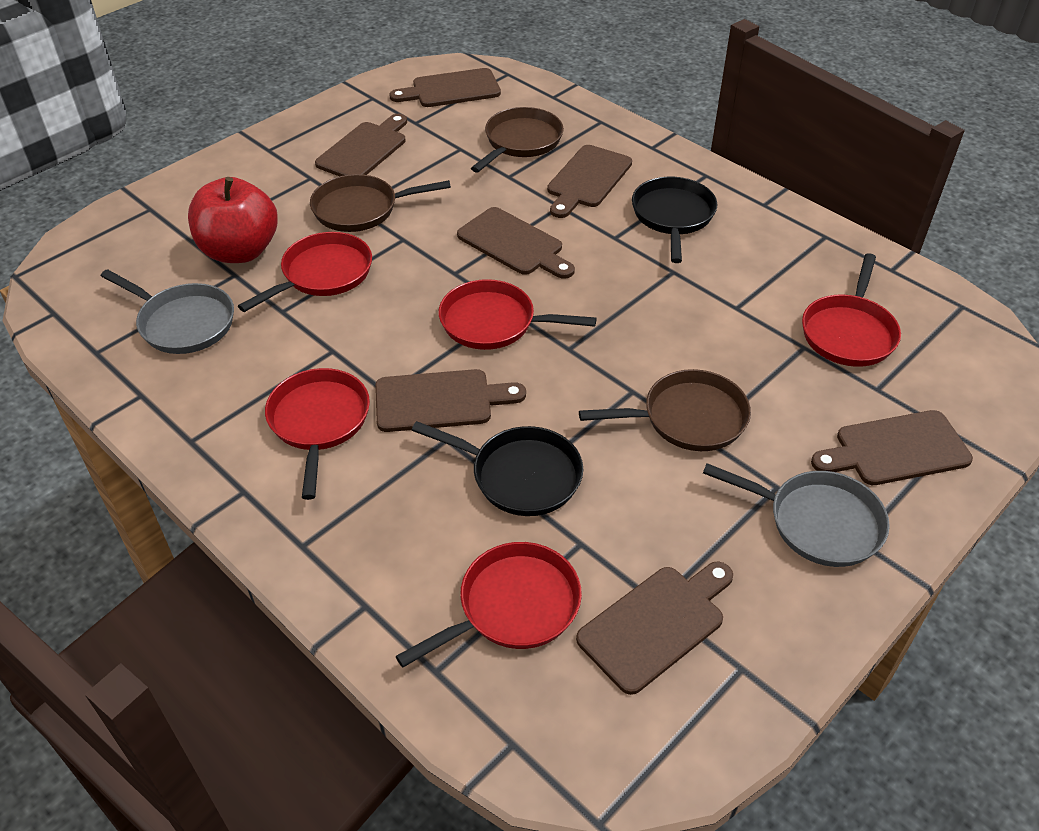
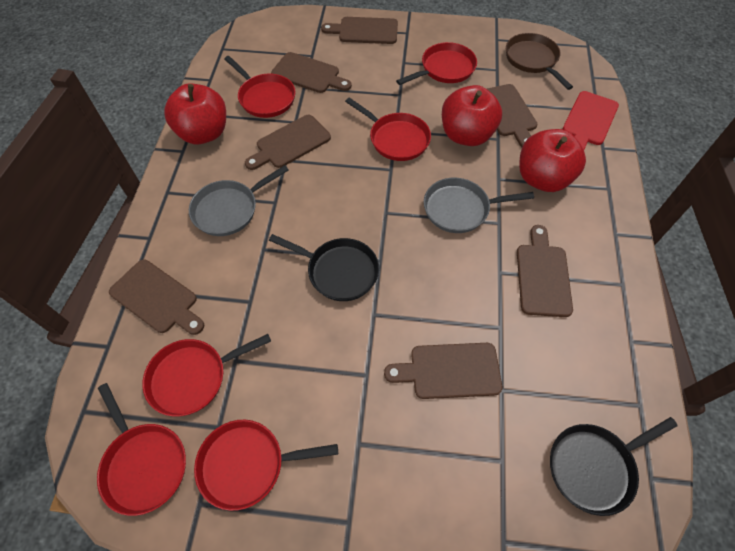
brown pan: 3 -> 1
red apple: 1 -> 3
red cutting board: 0 -> 1
red pan: 5 -> 6

